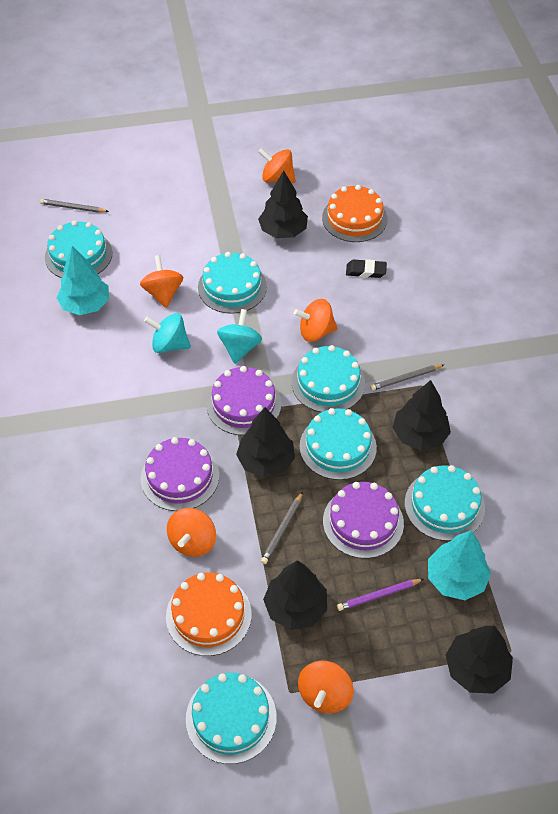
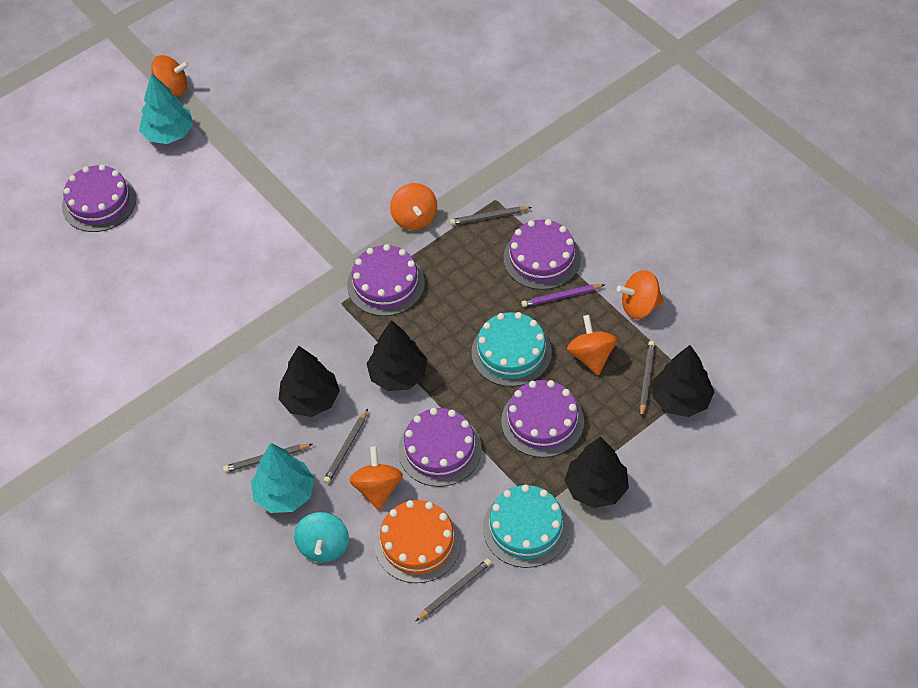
black eraser: 1 -> 0
black tree: 5 -> 4
grey pencil: 3 -> 5
orange cake: 2 -> 1
purple cake: 3 -> 5
turquoise cake: 6 -> 2
turquoise spinning top: 2 -> 1

